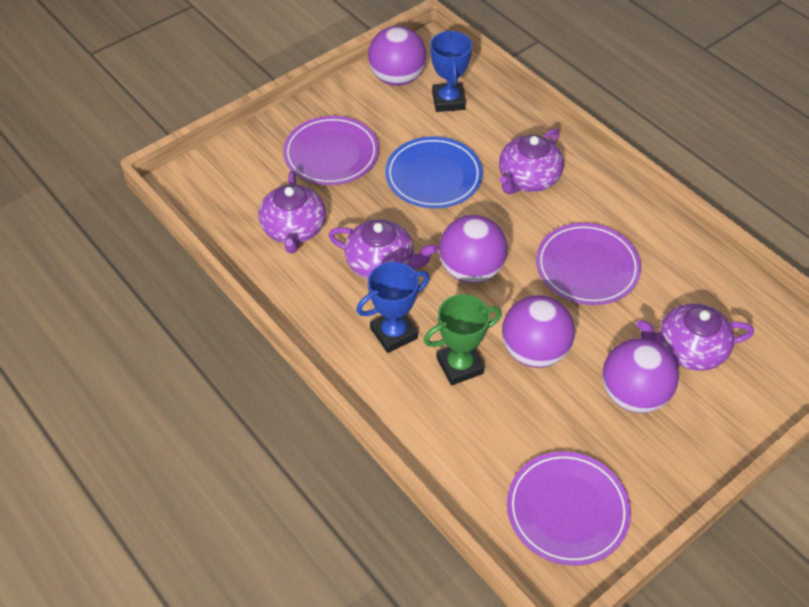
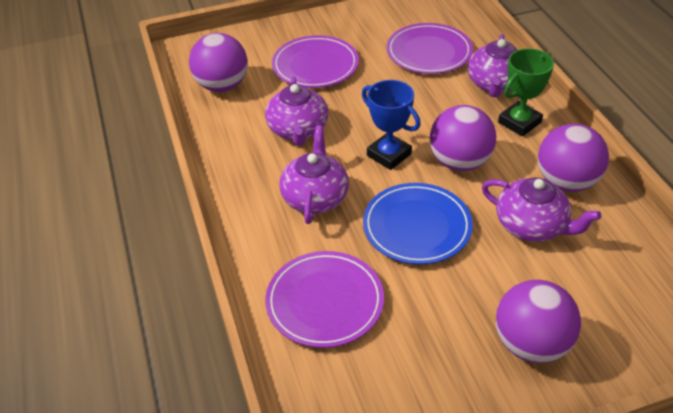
blue trophy: 2 -> 1

